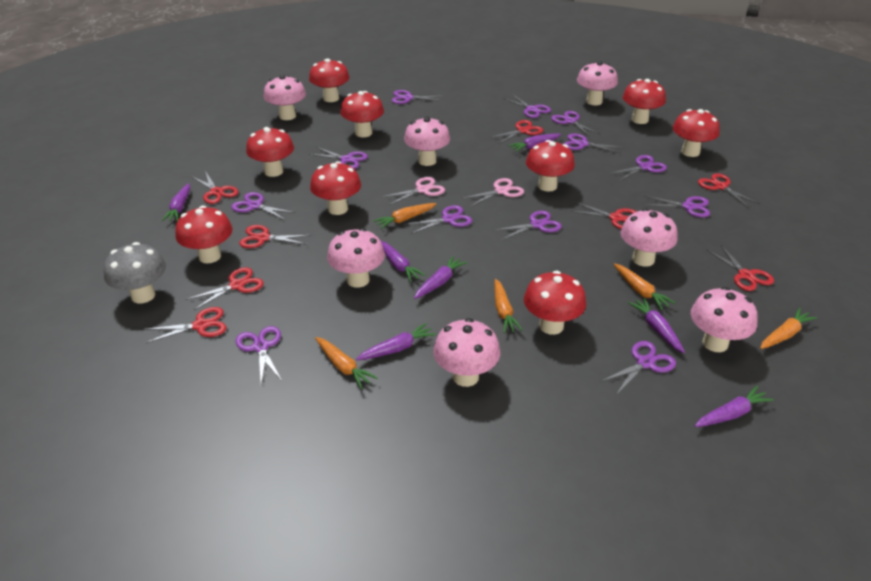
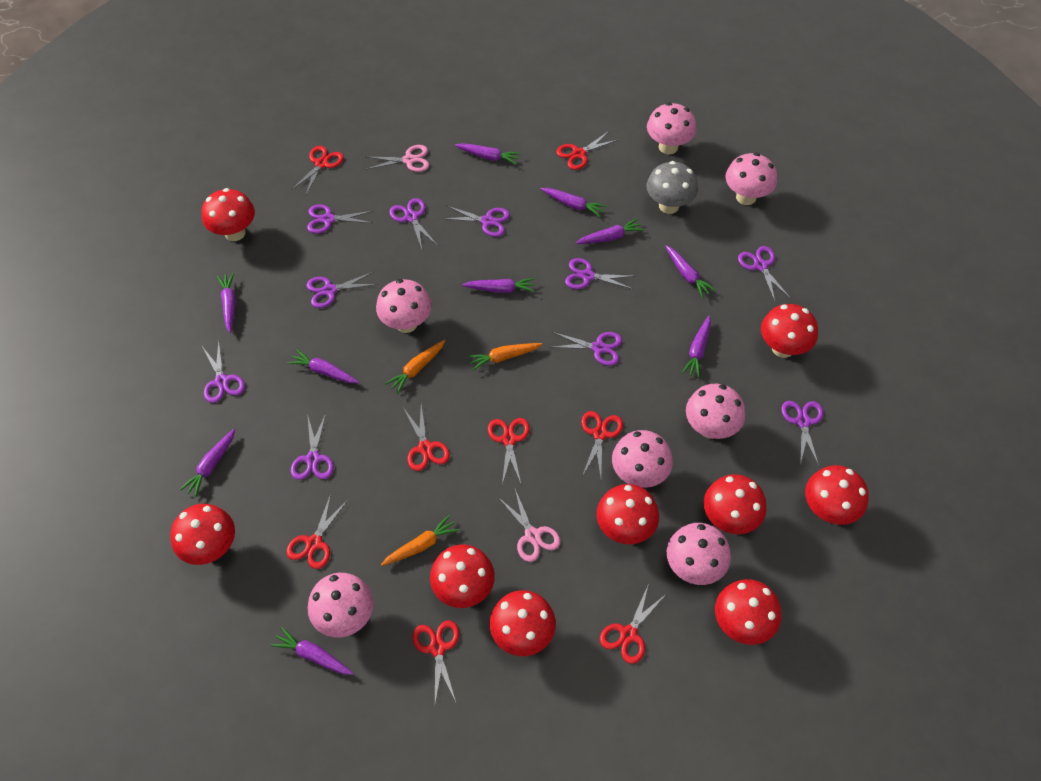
orange carrot: 5 -> 3
purple carrot: 7 -> 10
purple scissors: 12 -> 10

